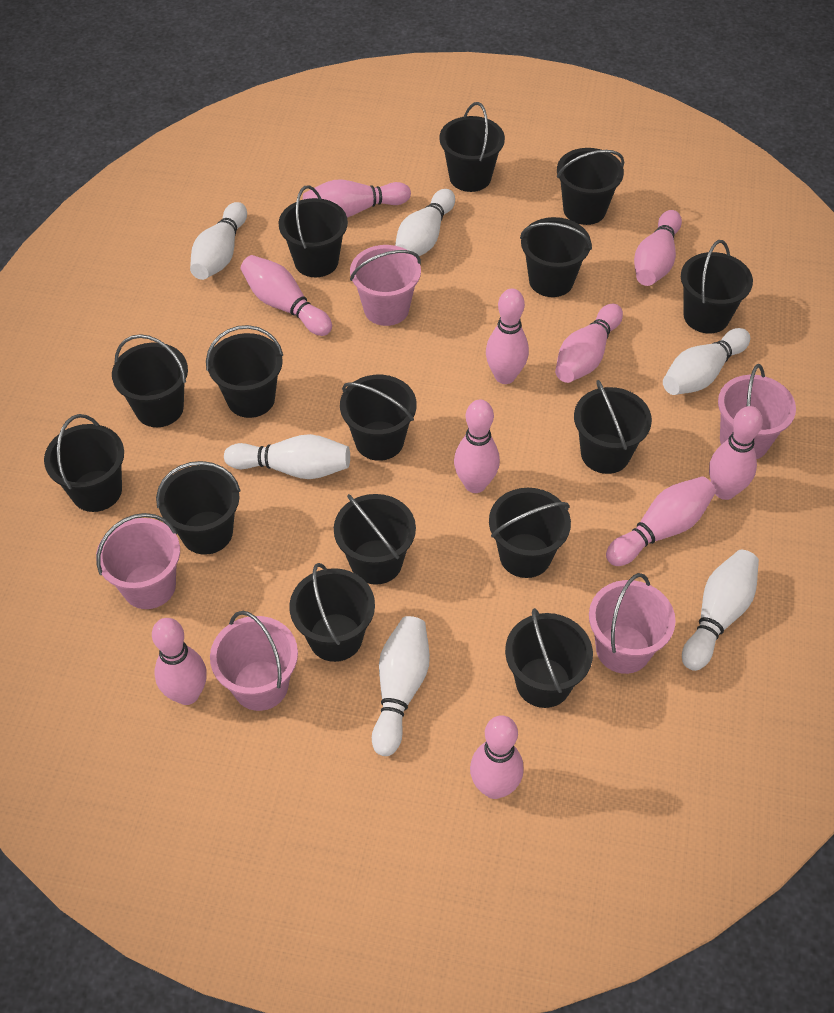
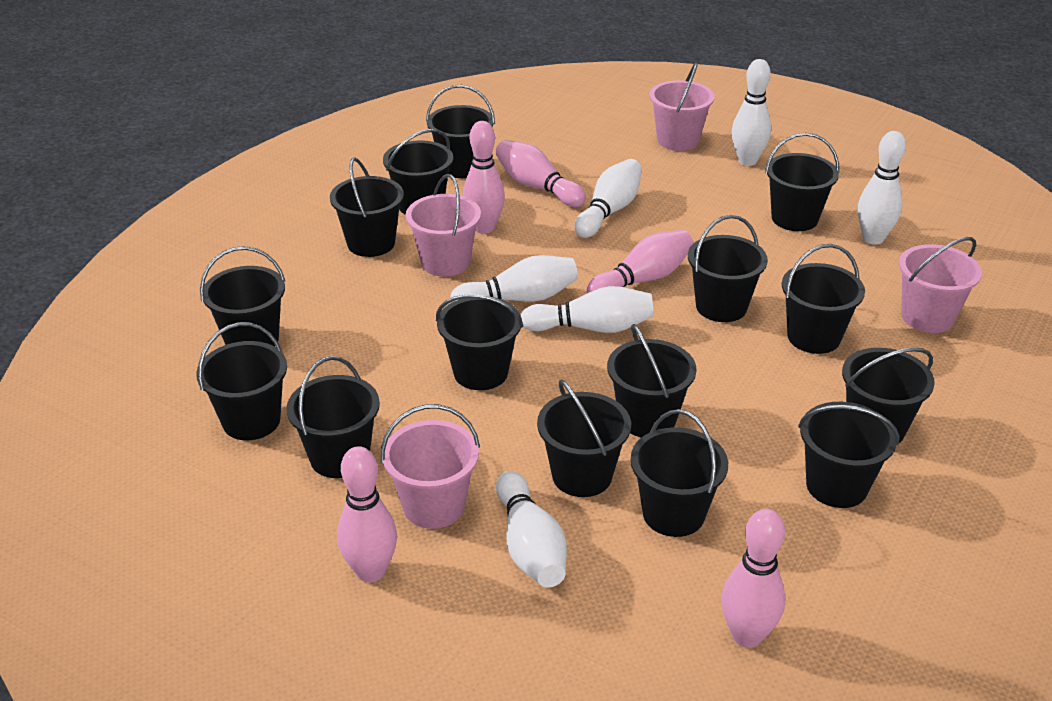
pink bowling pin: 10 -> 5
pink bucket: 5 -> 4

